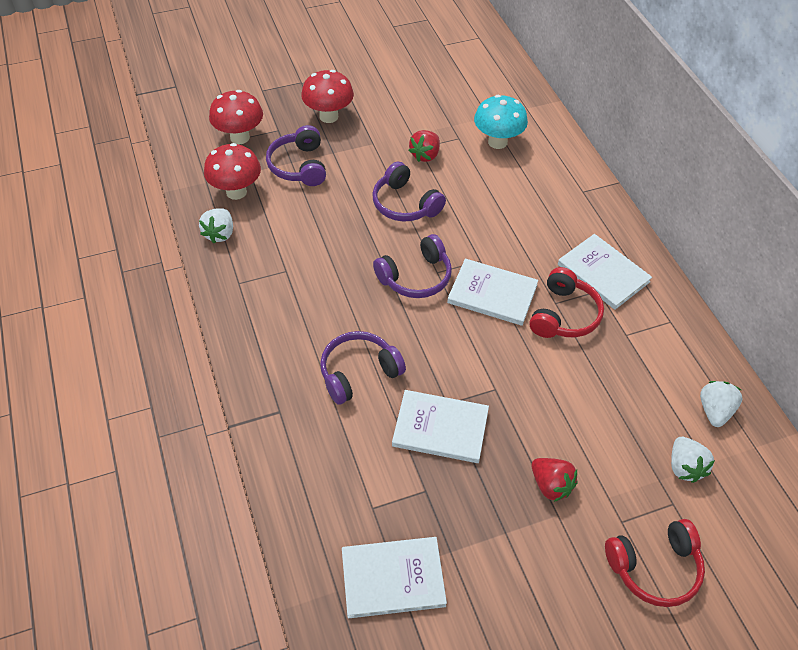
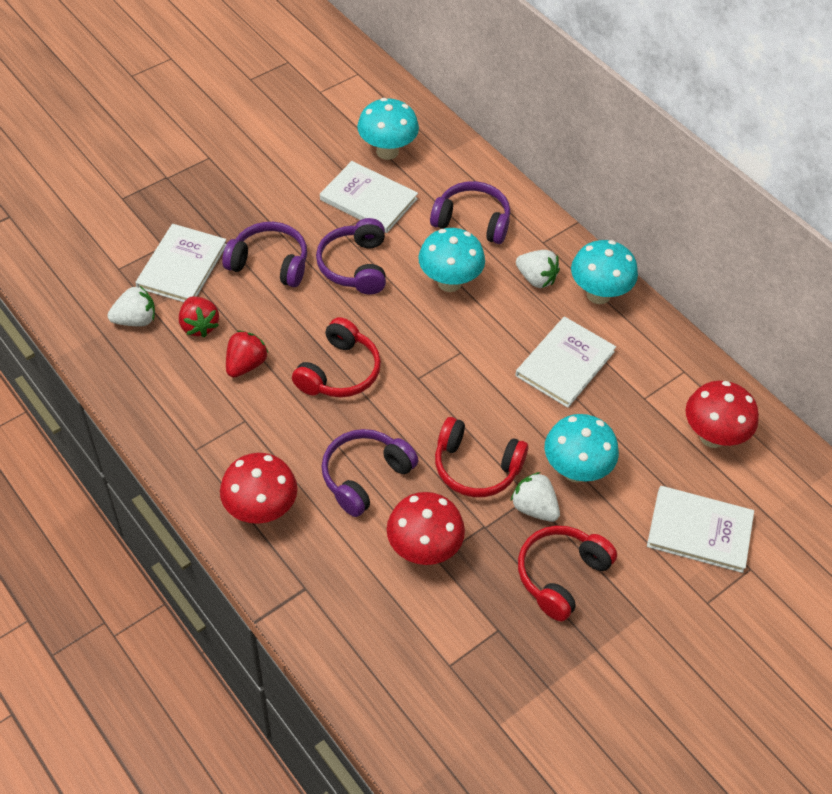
red headphones: 2 -> 3
turquoise mushroom: 1 -> 4

